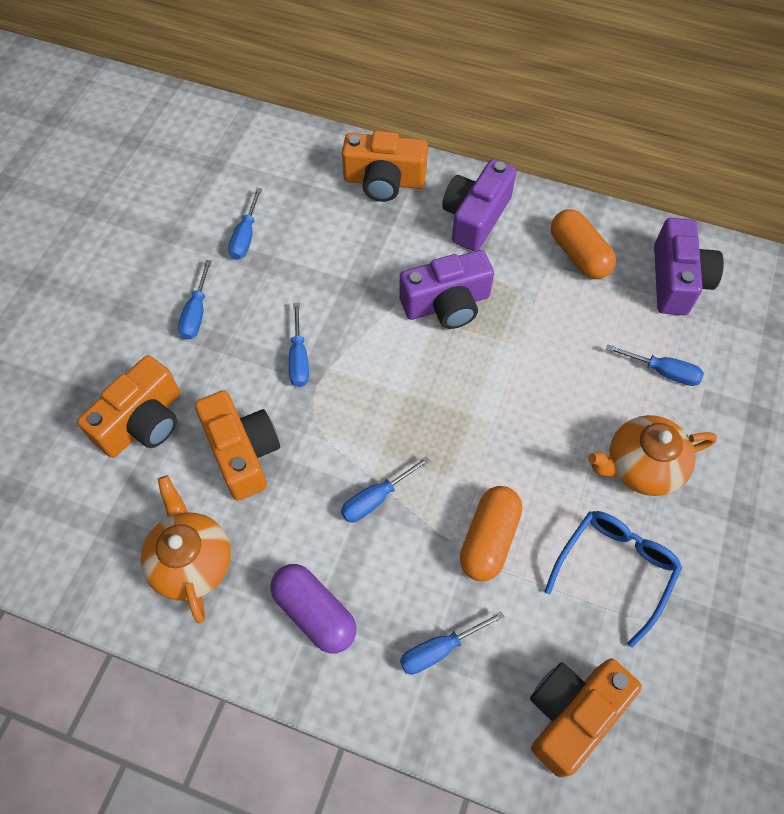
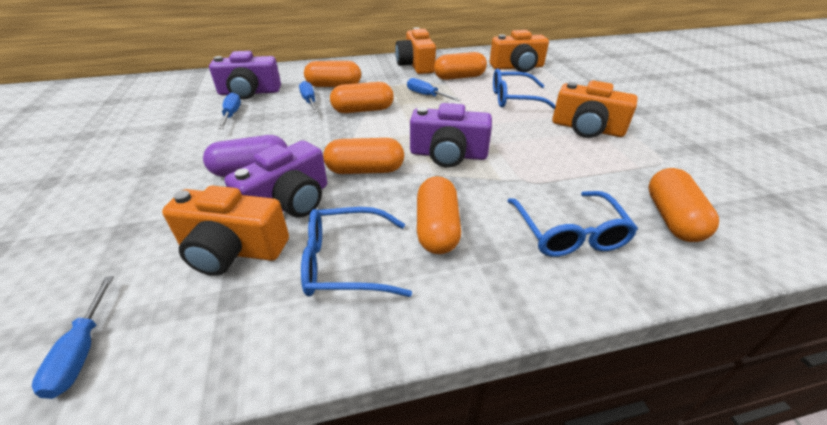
blue glasses: 1 -> 3
blue screwdriver: 6 -> 4
orange capsule: 2 -> 6
orange teapot: 2 -> 0

